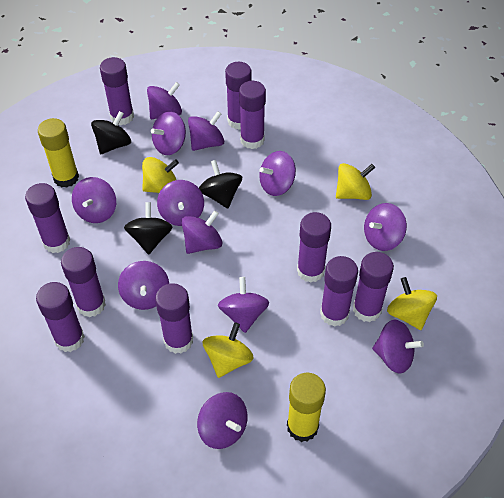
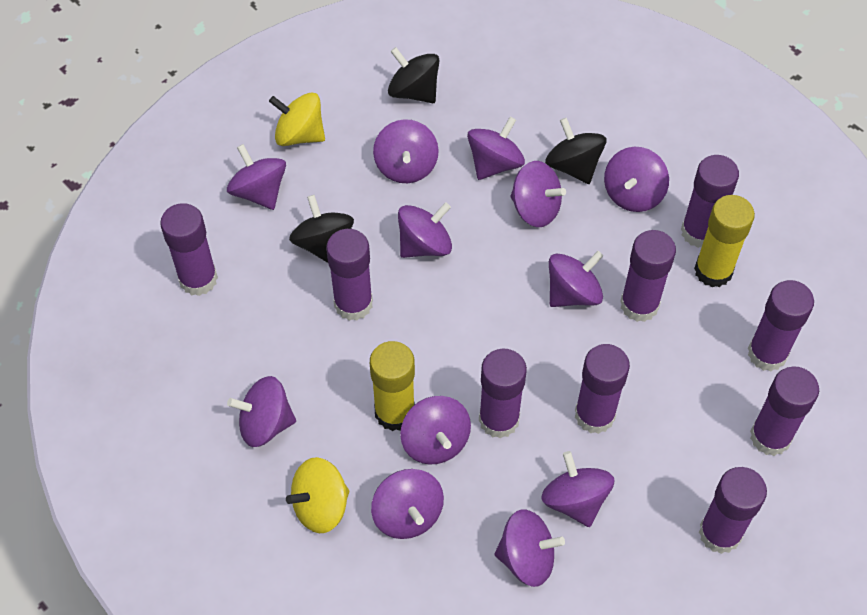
purple glue stick: 10 -> 9
yellow spinning top: 4 -> 2

